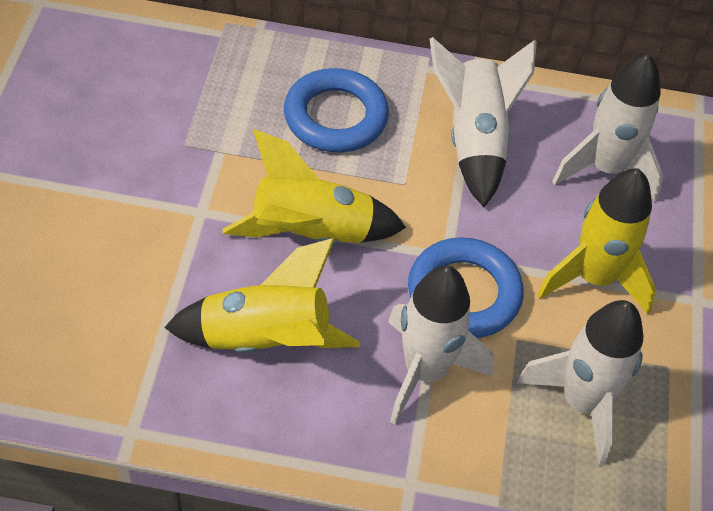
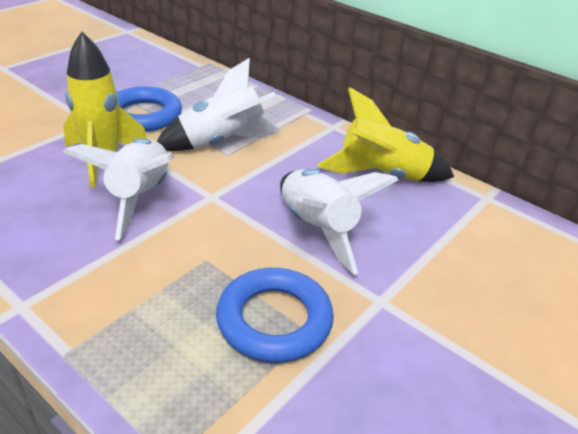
white rocket: 4 -> 3
yellow rocket: 3 -> 2

